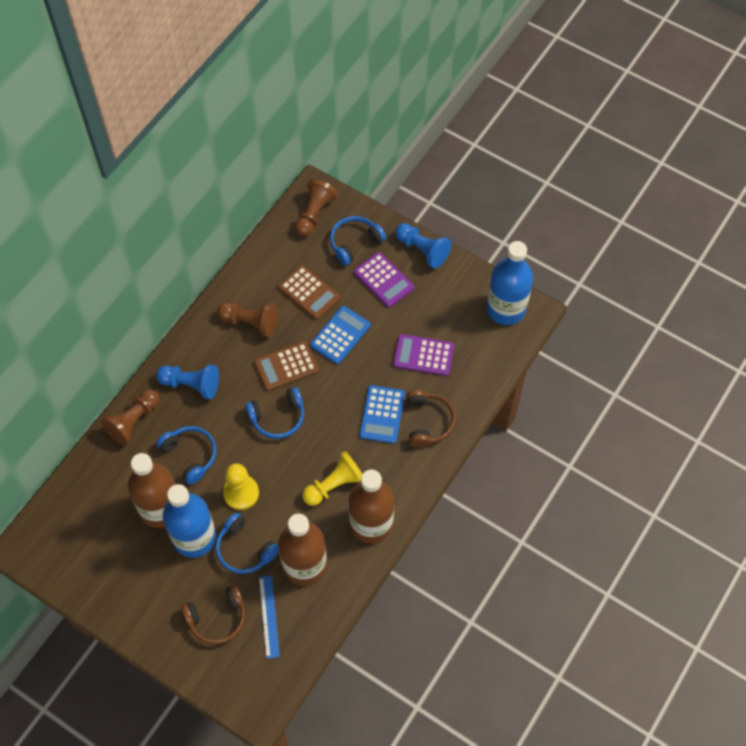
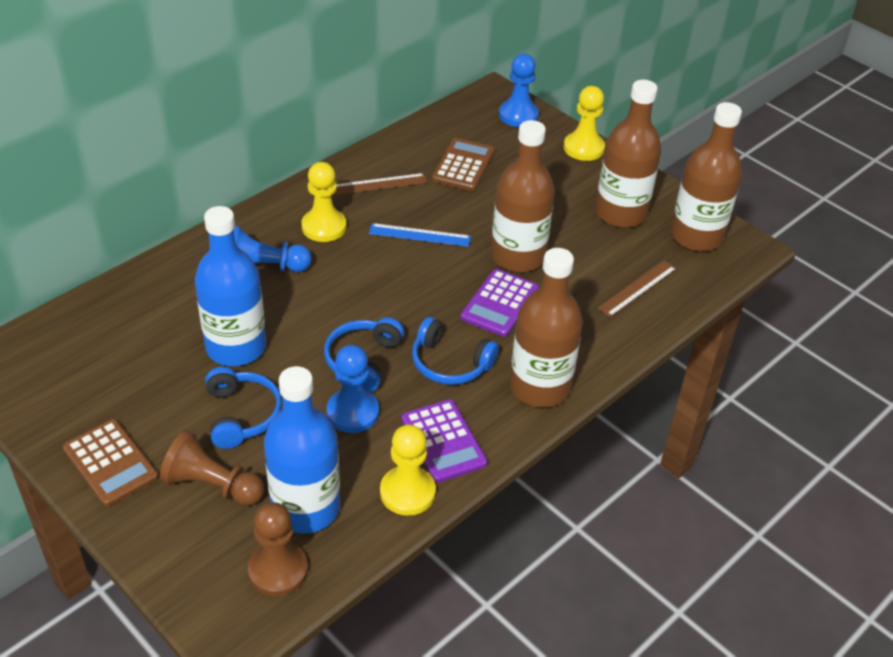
blue calculator: 2 -> 0
blue headphones: 4 -> 3
blue pawn: 2 -> 3
brown bottle: 3 -> 4
brown headphones: 2 -> 0
brown pawn: 3 -> 2
brown ruler: 0 -> 2
yellow pawn: 2 -> 3

